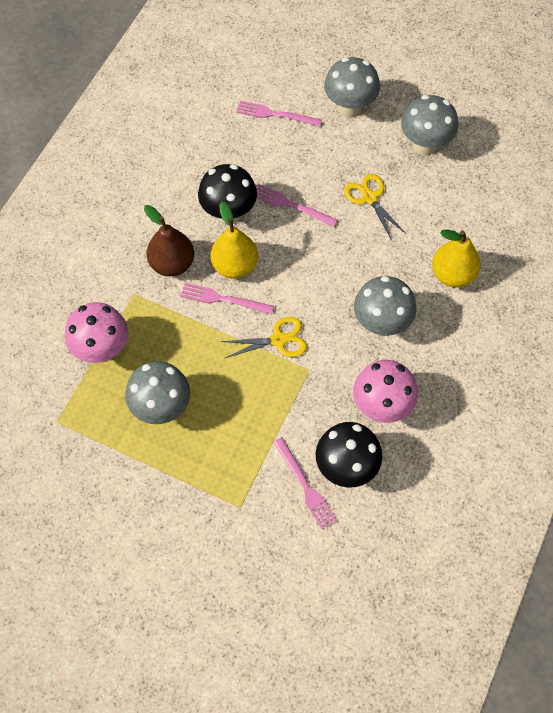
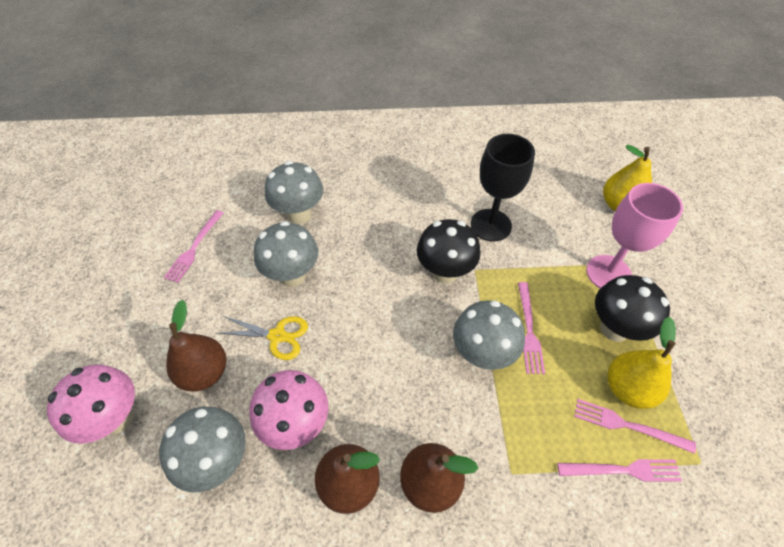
black goblet: 0 -> 1
brown pear: 1 -> 3
pink goblet: 0 -> 1
yellow scissors: 2 -> 1

